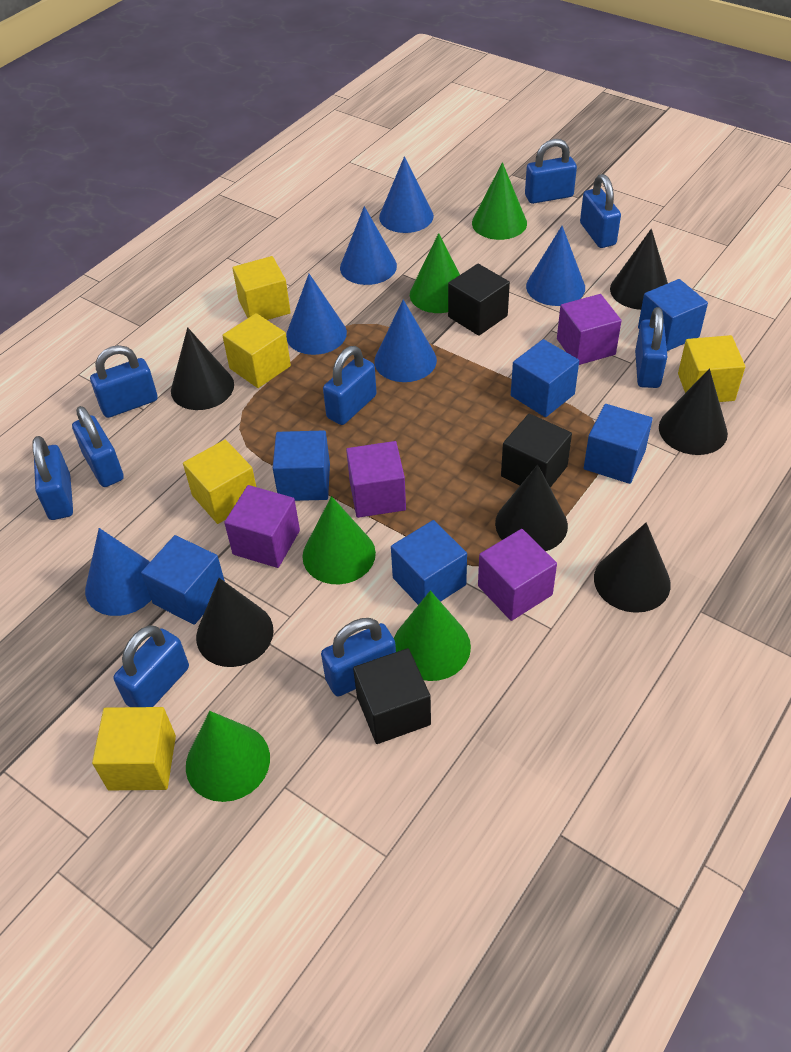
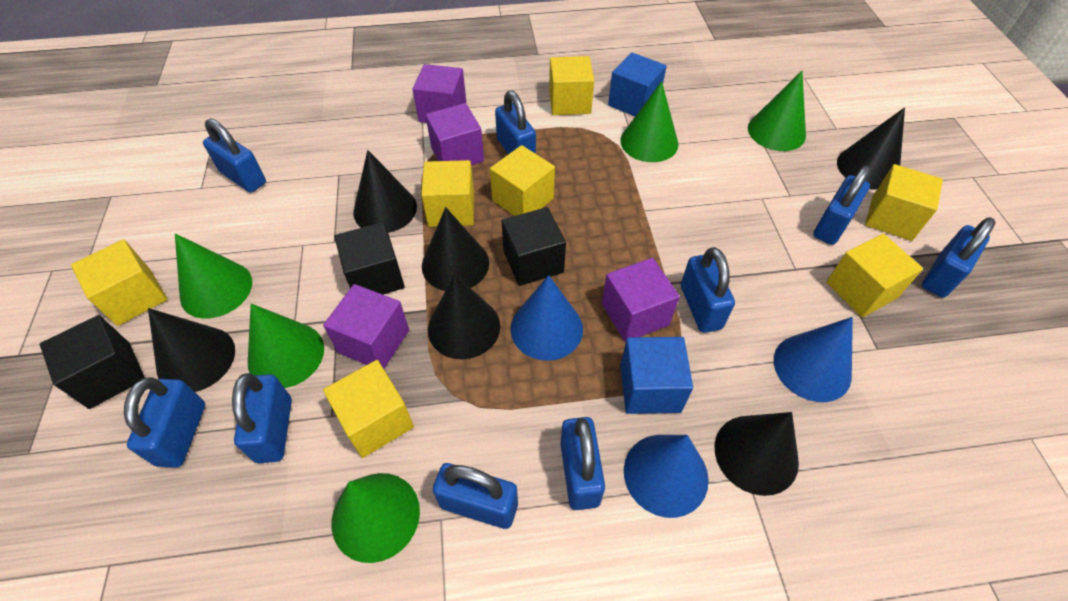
blue cone: 6 -> 3
blue cube: 6 -> 2
yellow cube: 5 -> 7

